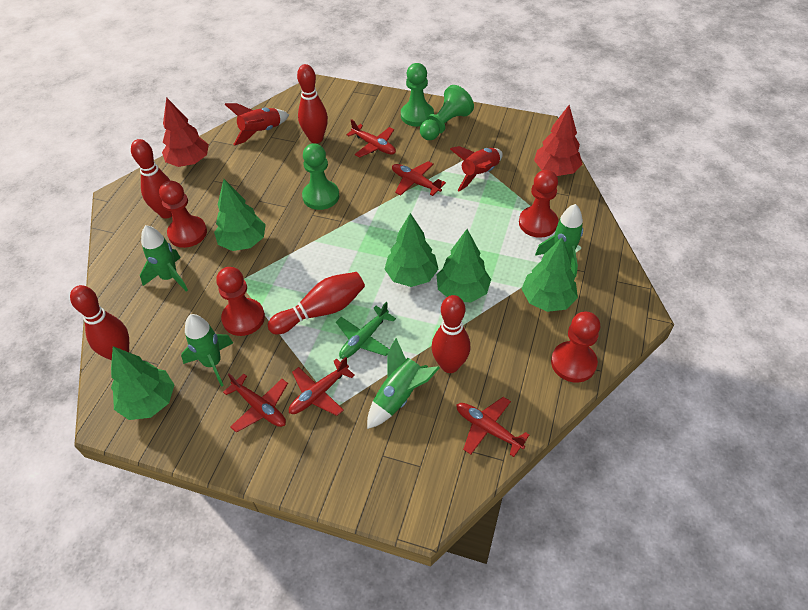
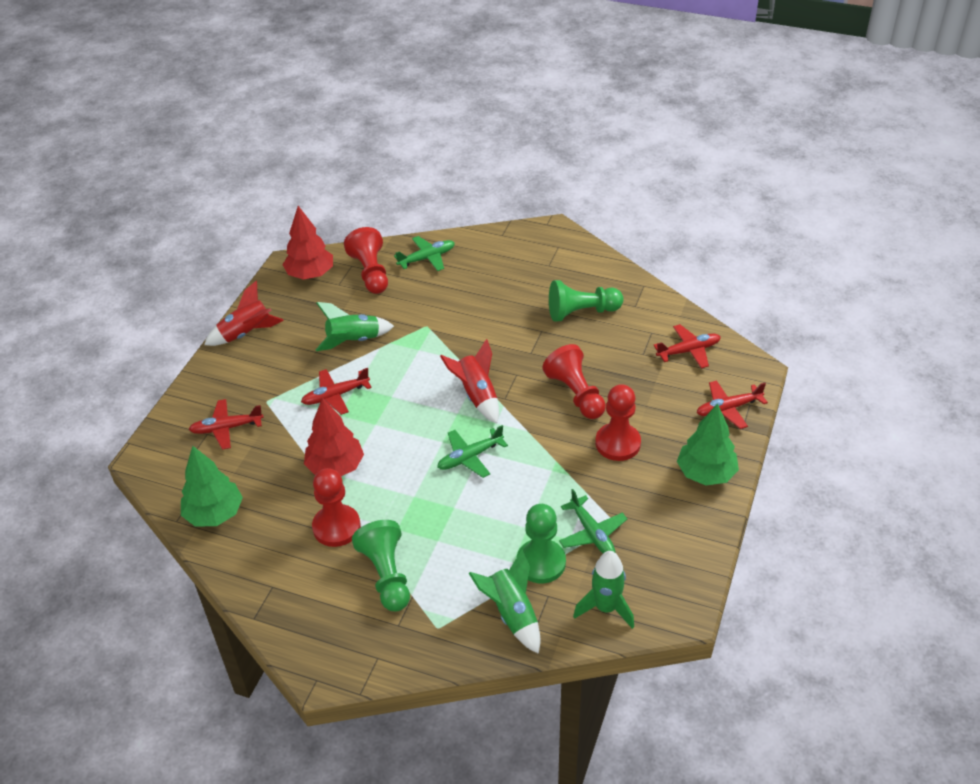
green plane: 1 -> 3
green rocket: 4 -> 3
green tree: 5 -> 2
red bowling pin: 5 -> 0
red plane: 5 -> 4

